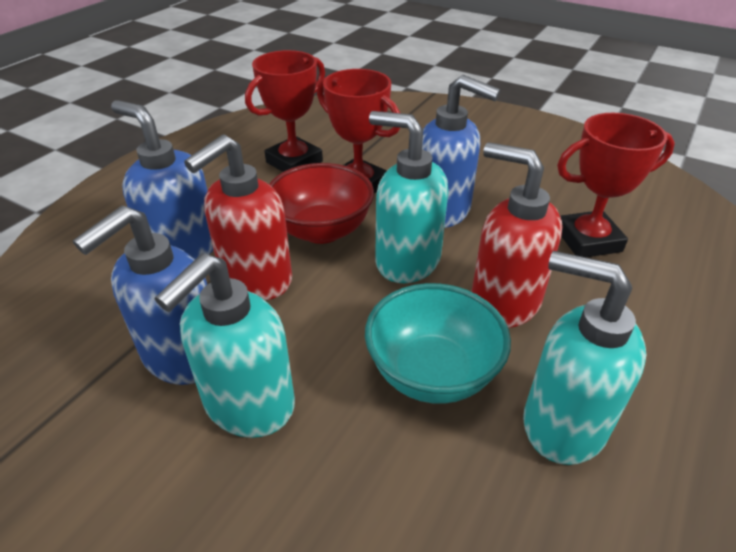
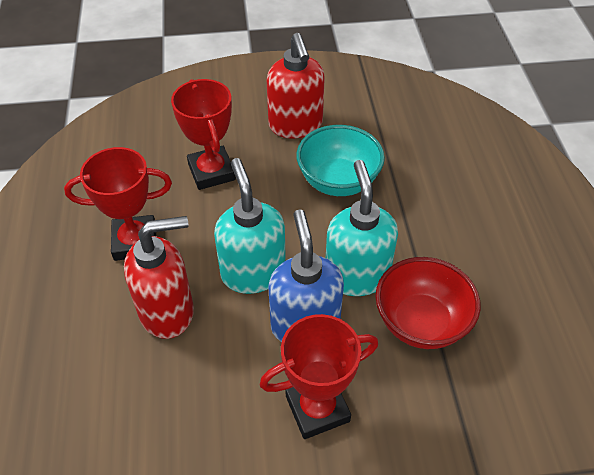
blue soap dispenser: 3 -> 1
turquoise soap dispenser: 3 -> 2

